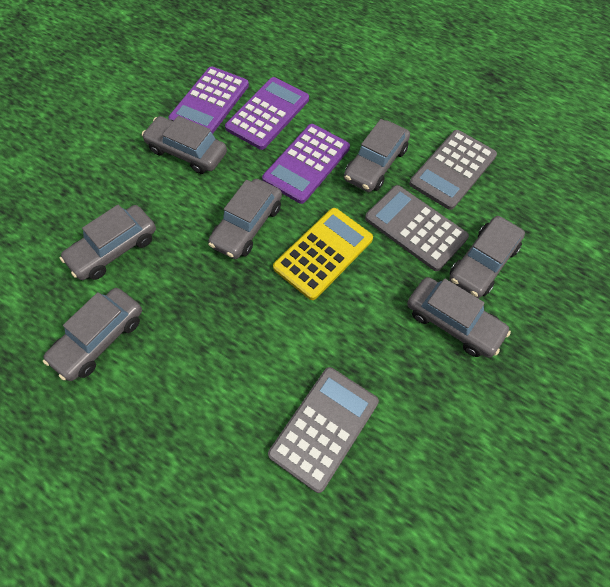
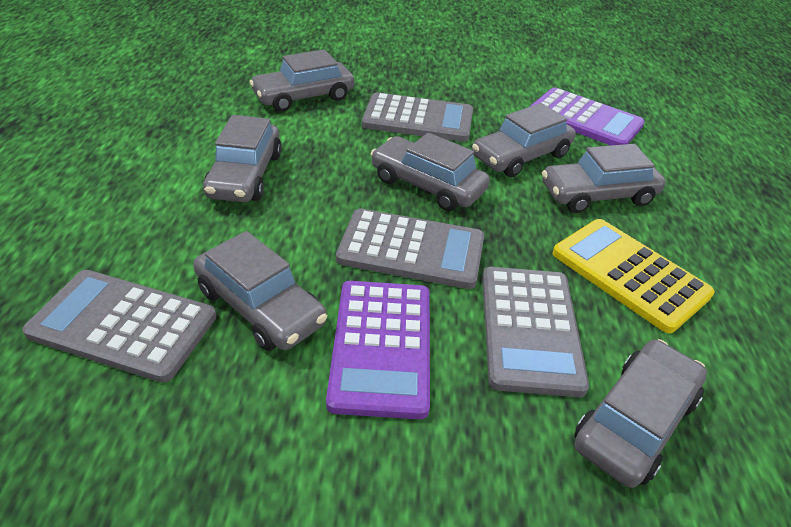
grey calculator: 3 -> 4
purple calculator: 3 -> 2

